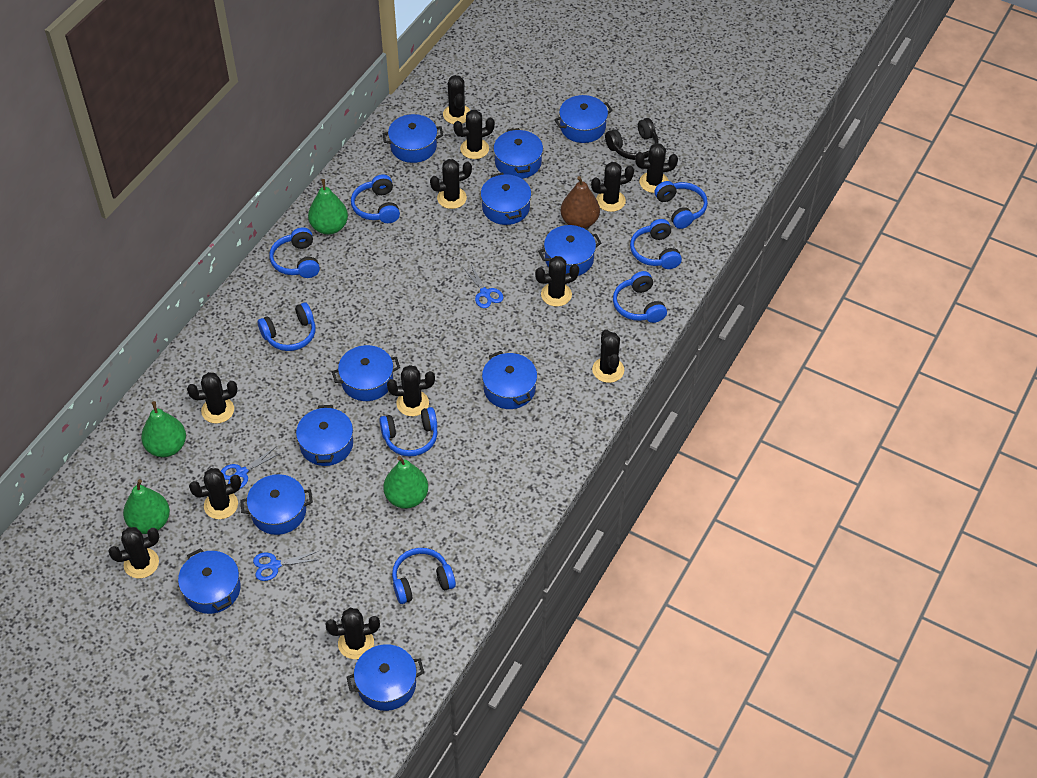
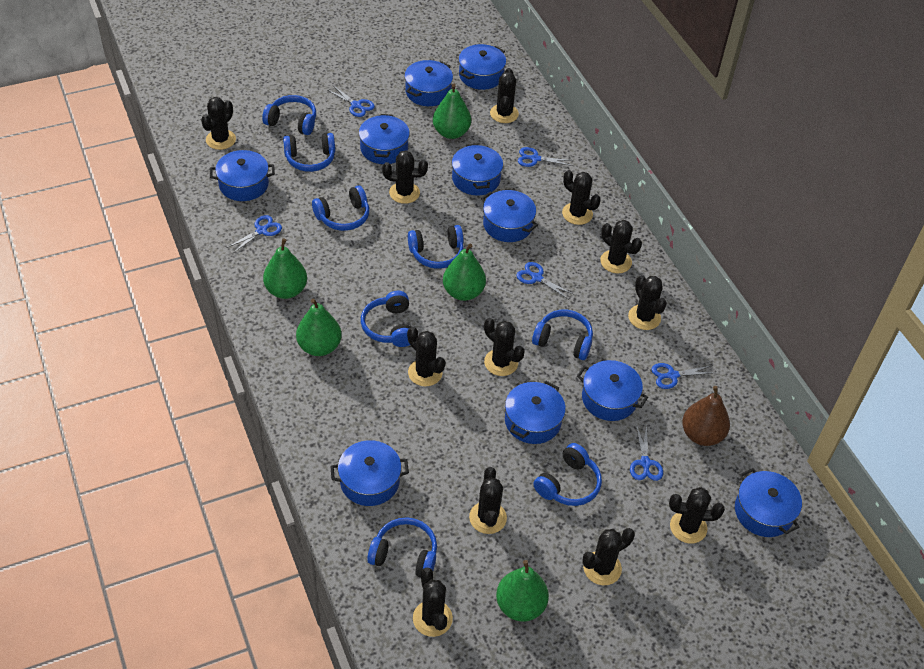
black headphones: 1 -> 0
blue pot: 11 -> 10
blue scissors: 3 -> 6
green pear: 4 -> 5

